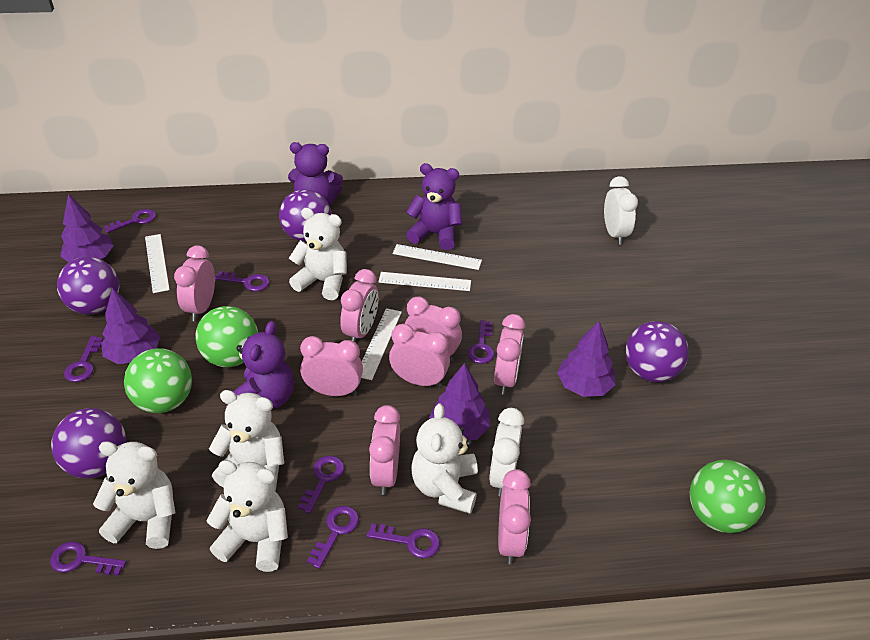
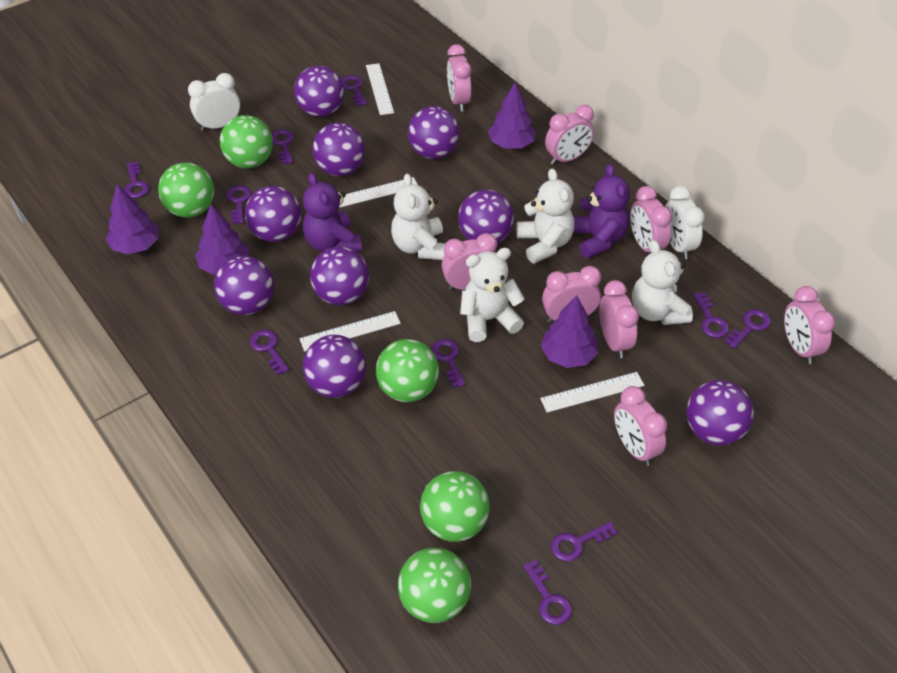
green ball: 3 -> 5
purple ball: 4 -> 9
purple key: 8 -> 10
purple teddy bear: 3 -> 2
white teddy bear: 5 -> 4

